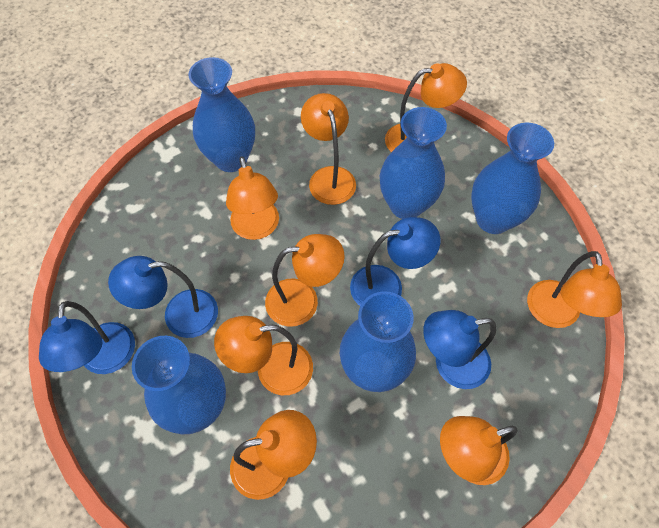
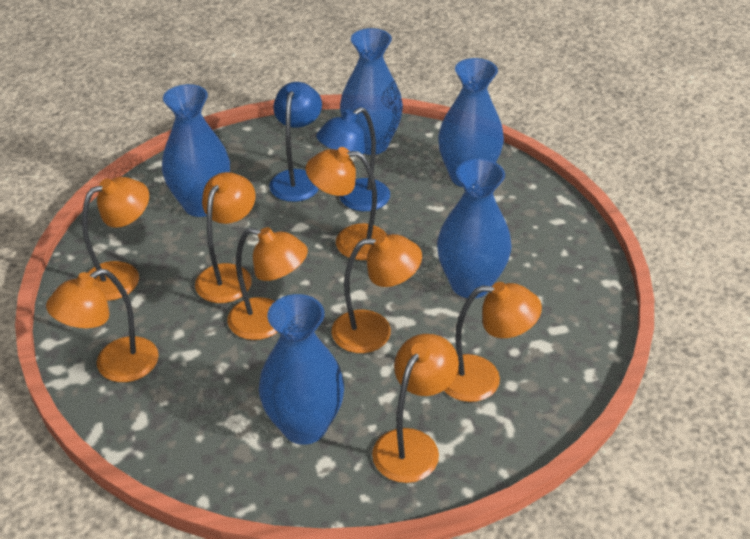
blue lamp: 4 -> 2

